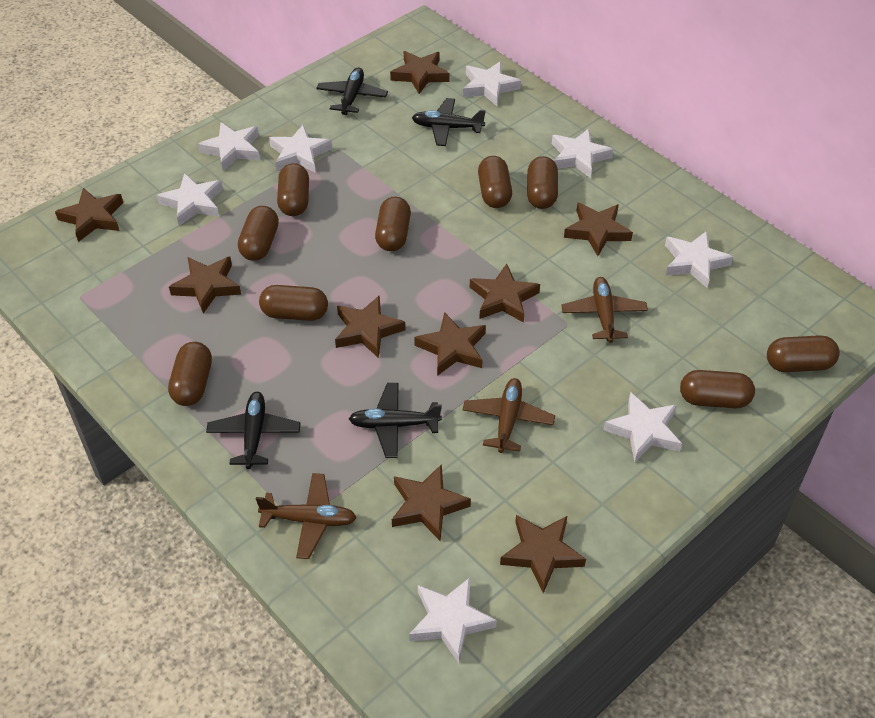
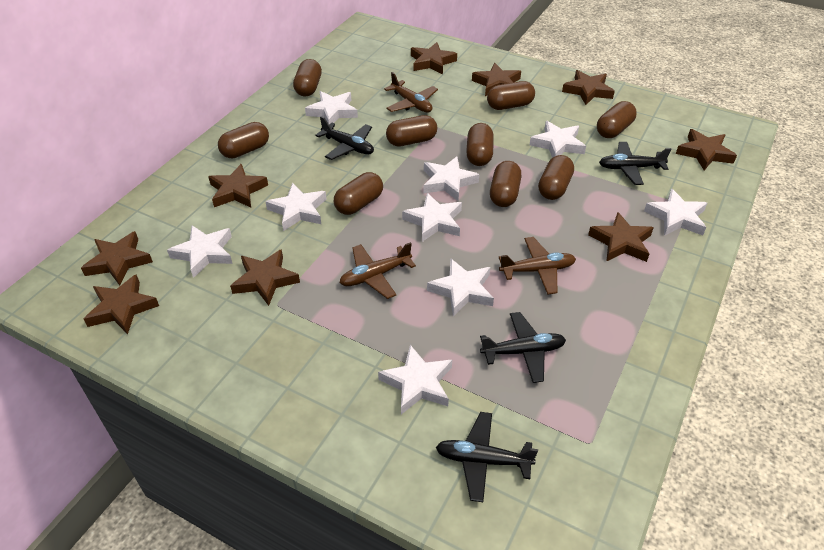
white star: 8 -> 9

